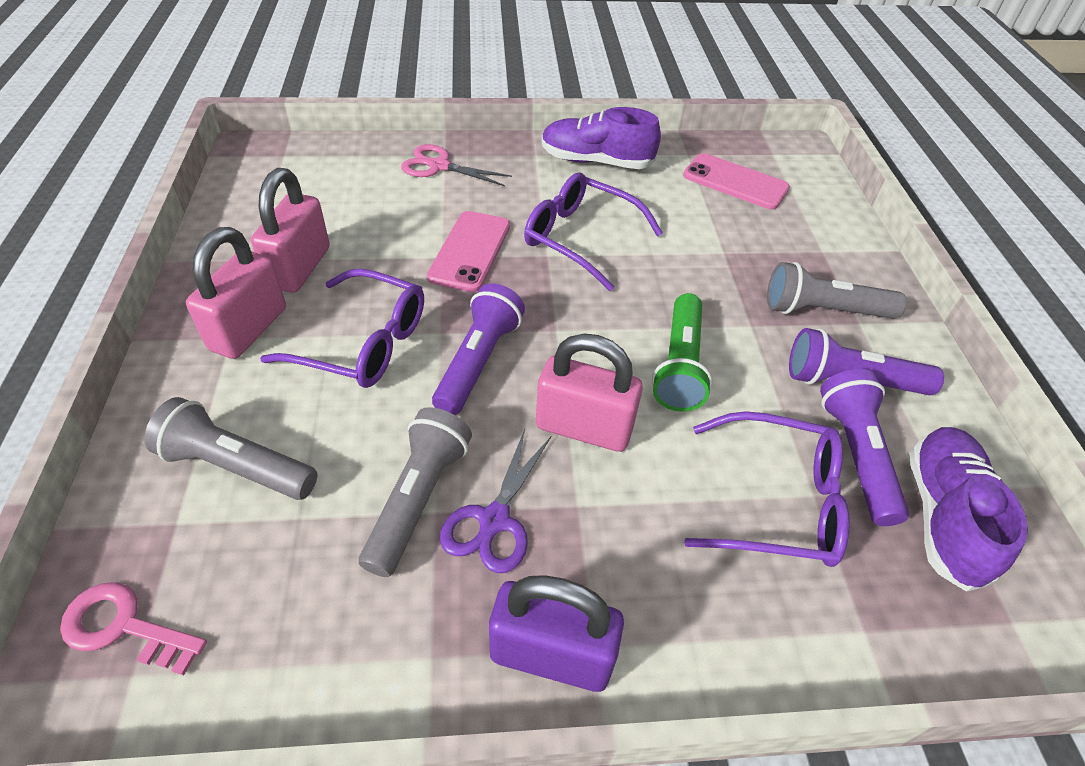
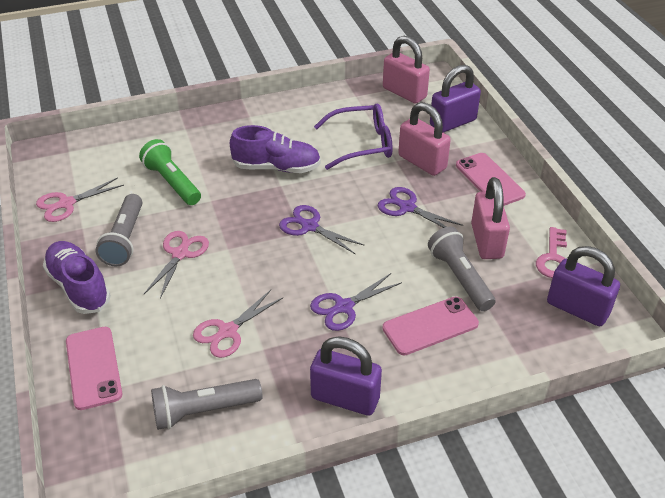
pink phone: 2 -> 3
pink scissors: 1 -> 3
purple flashlight: 3 -> 0
purple glasses: 3 -> 1
purple padlock: 1 -> 3
purple scissors: 1 -> 3

